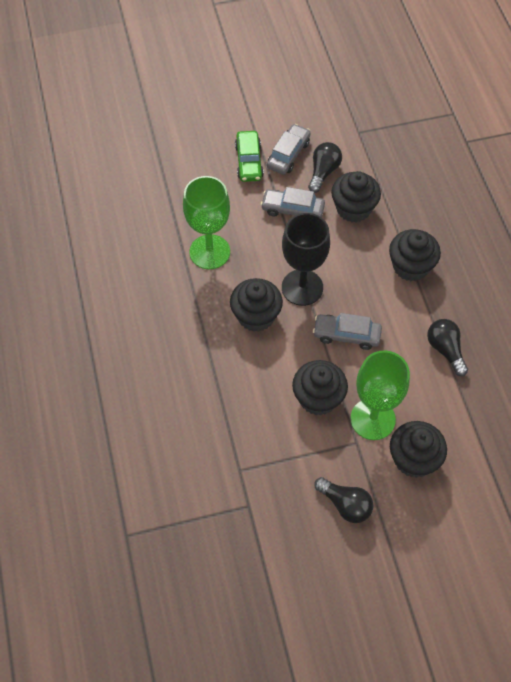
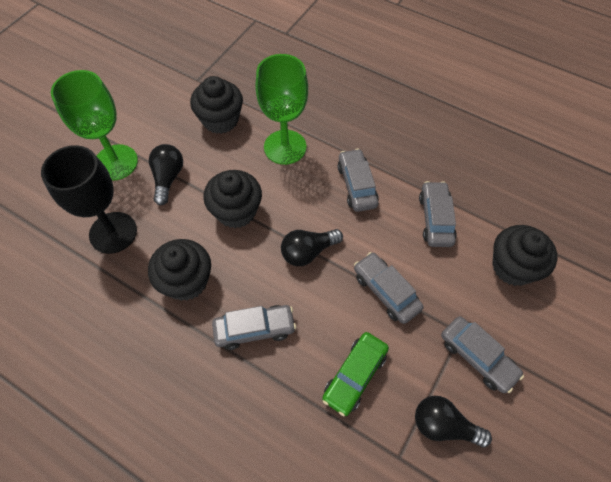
black cupcake: 5 -> 4
grey car: 3 -> 5

